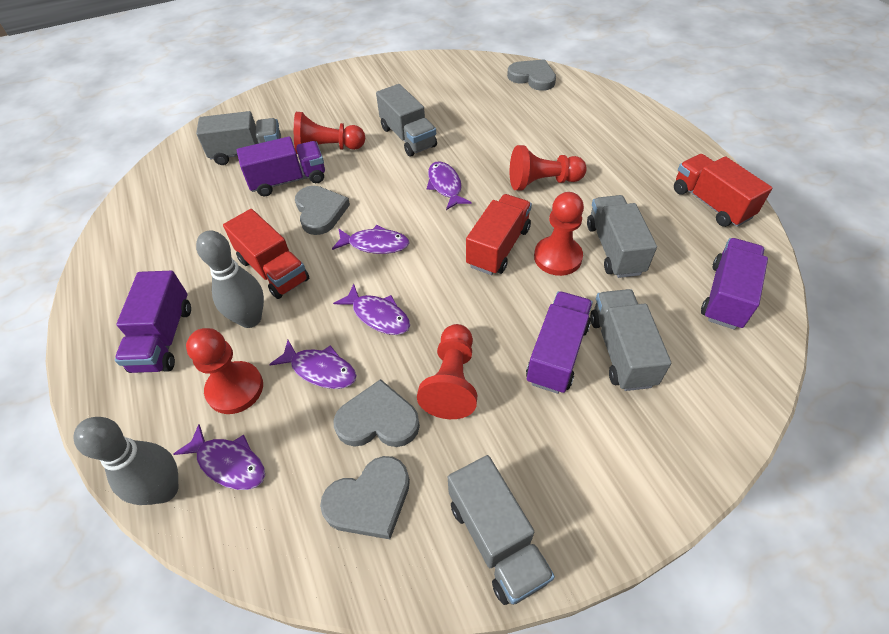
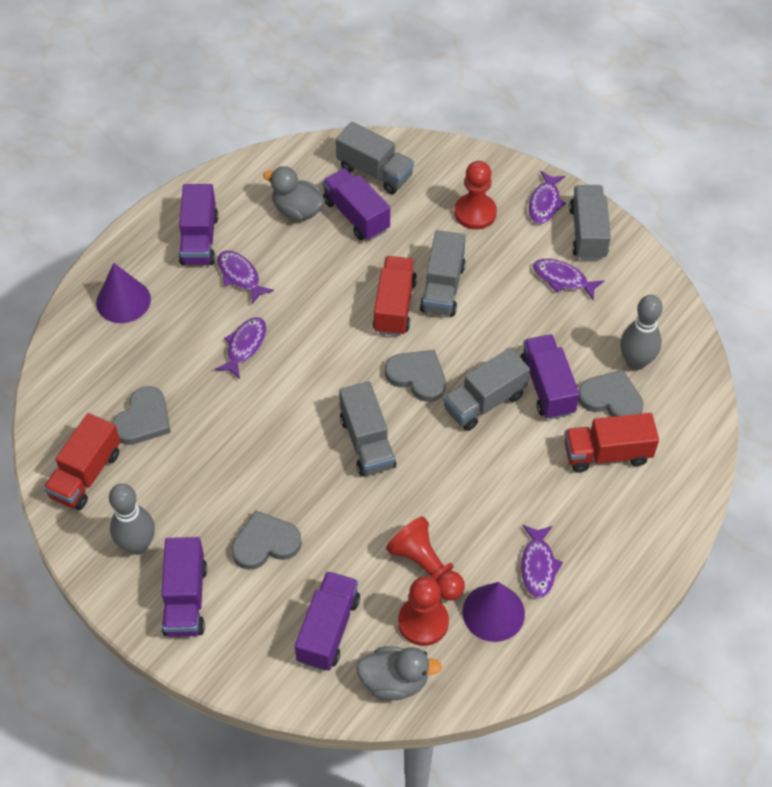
grey duck: 0 -> 2
purple cone: 0 -> 2
purple truck: 4 -> 5
red pawn: 5 -> 3

